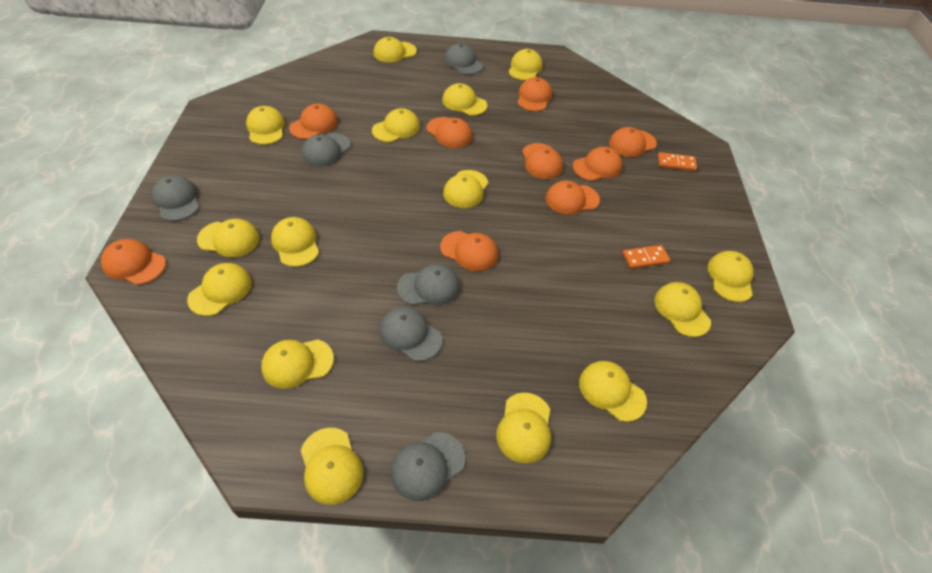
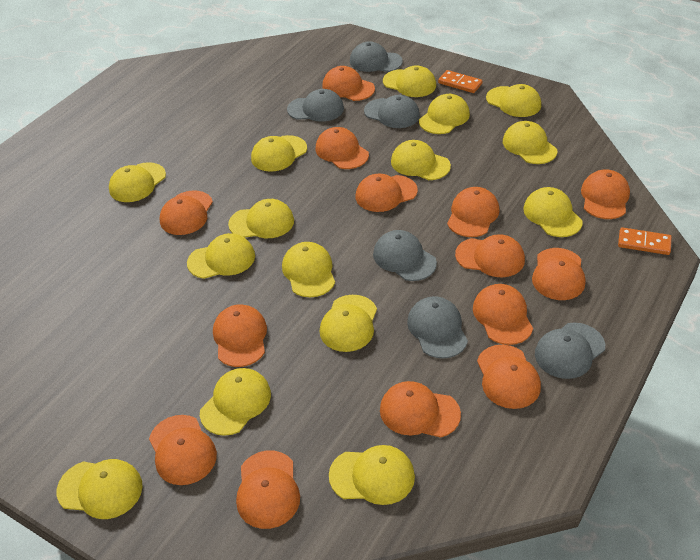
orange cap: 9 -> 14

